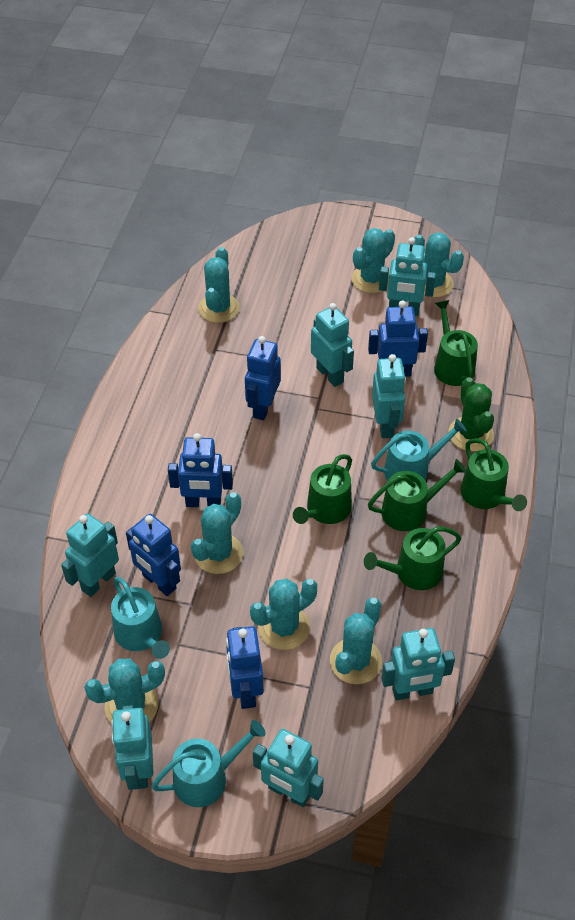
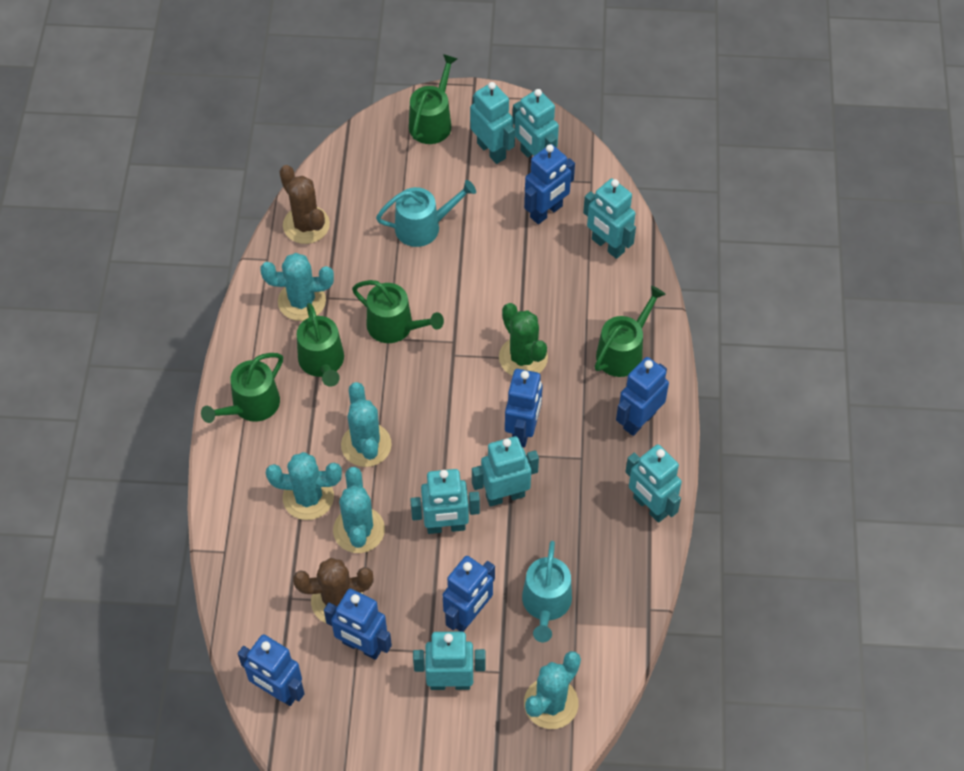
blue robot: 5 -> 6
brown cactus: 0 -> 2
turquoise cactus: 7 -> 5
turquoise watering can: 3 -> 2

